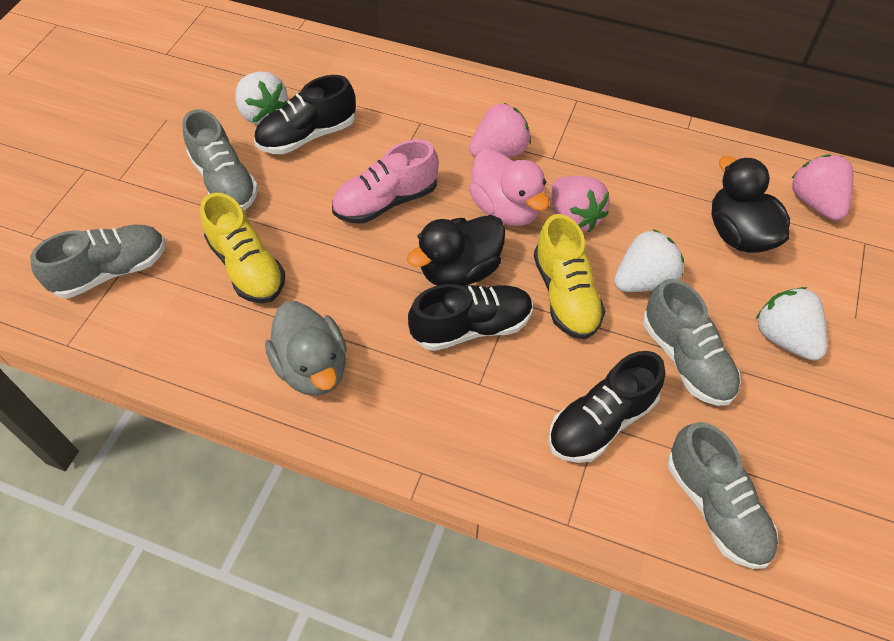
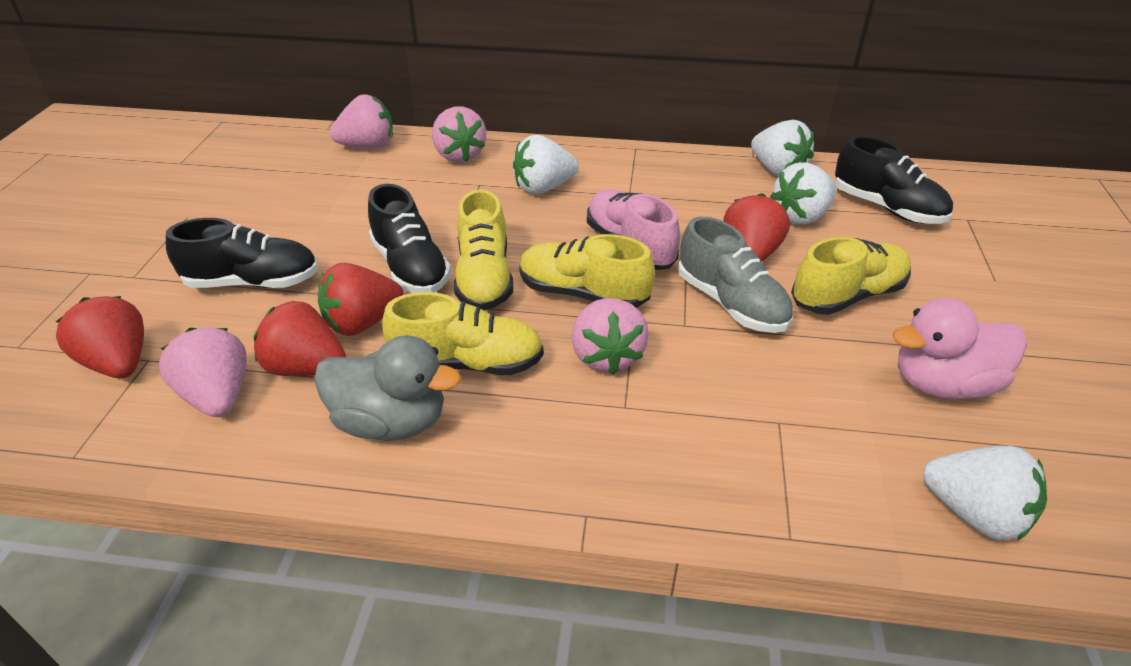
black duck: 2 -> 0
grey shoe: 4 -> 1
pink strawberry: 3 -> 4
red strawberry: 0 -> 4
white strawberry: 3 -> 4
yellow shoe: 2 -> 4

